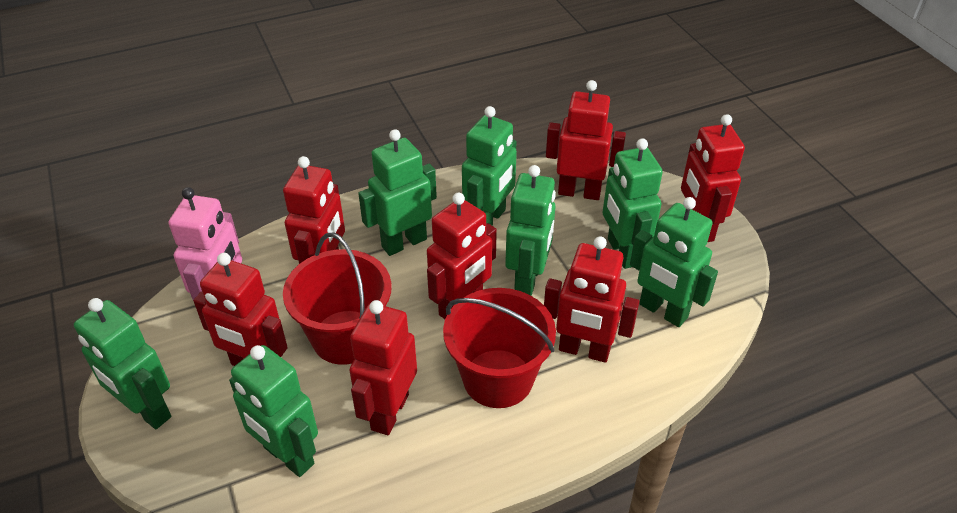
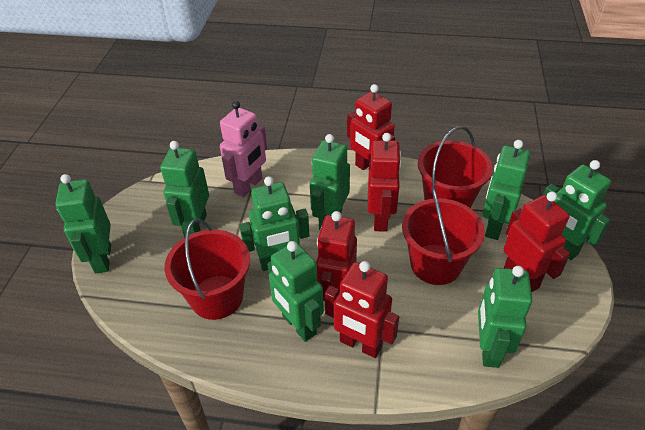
green robot: 7 -> 8
red bucket: 2 -> 3
red robot: 7 -> 5

